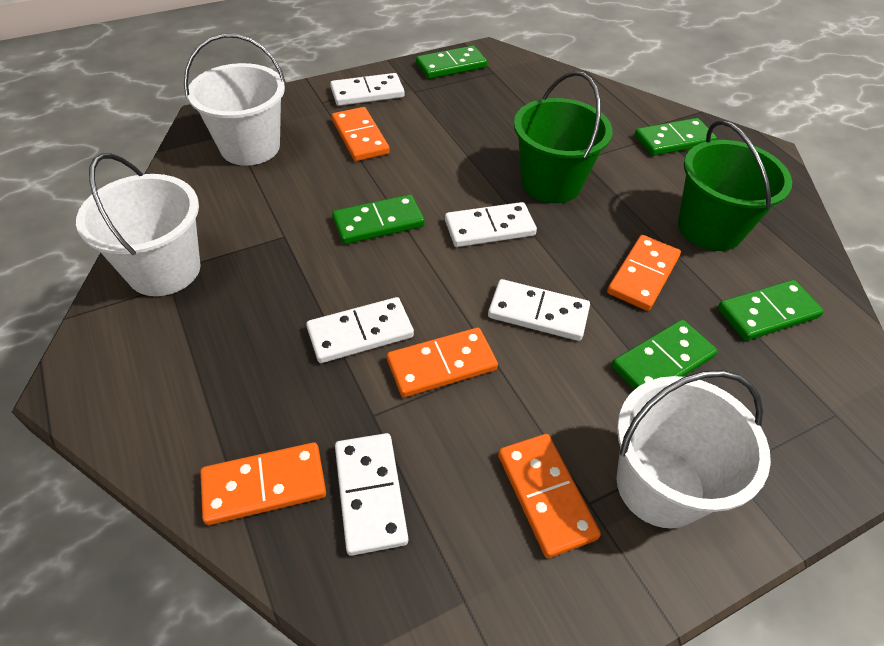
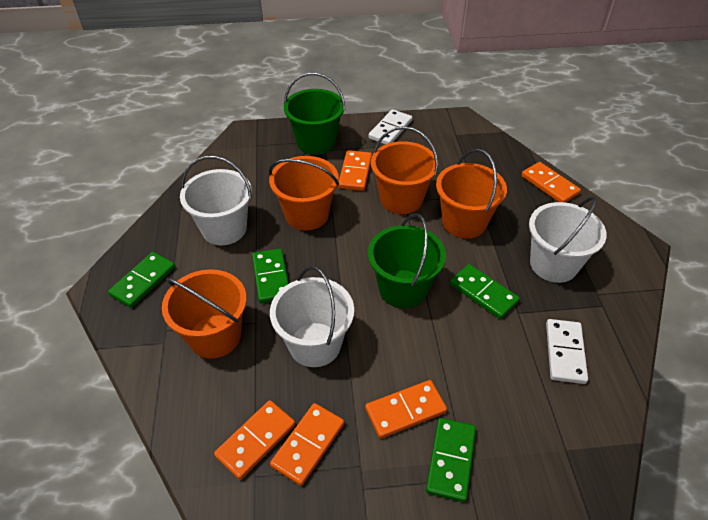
green domino: 5 -> 4
orange bucket: 0 -> 4
white domino: 5 -> 2

